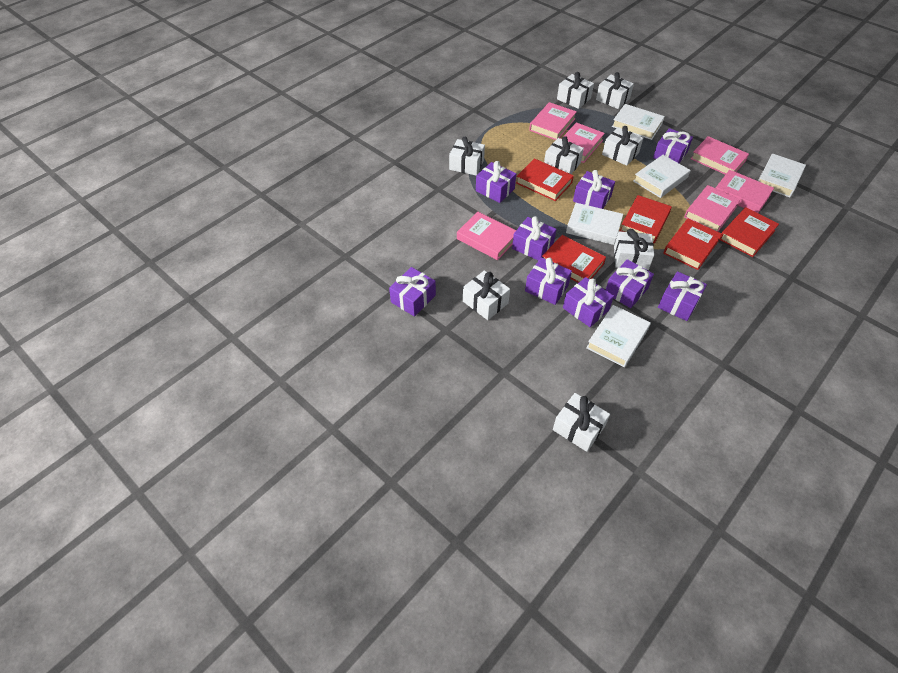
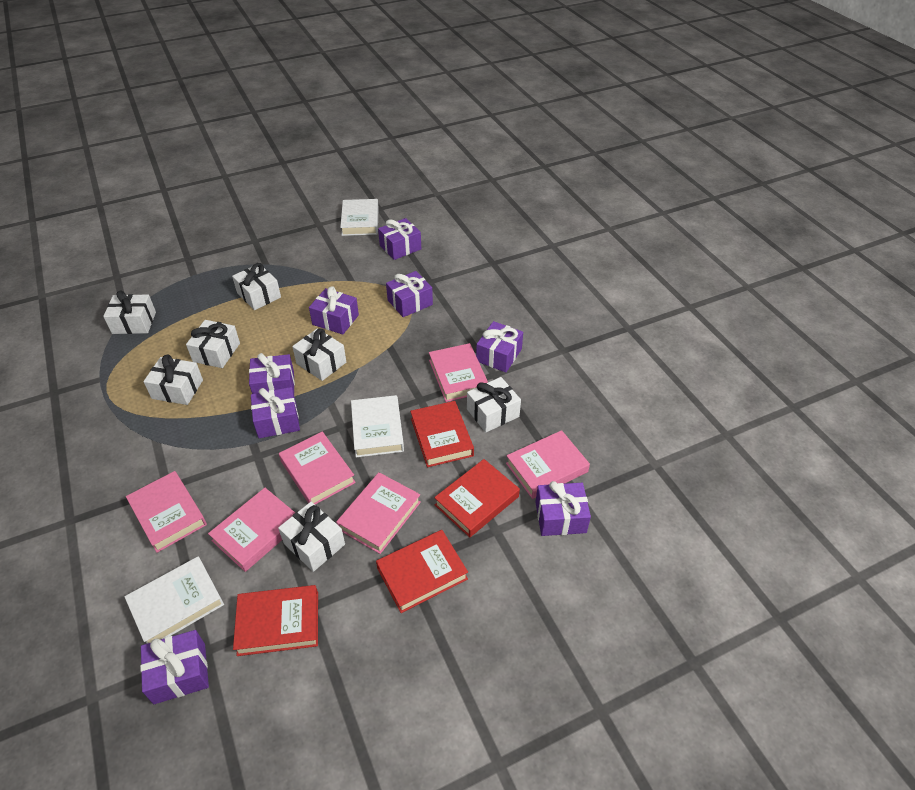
purple gift: 9 -> 8
red book: 5 -> 4
white book: 5 -> 3
white gift: 8 -> 7

